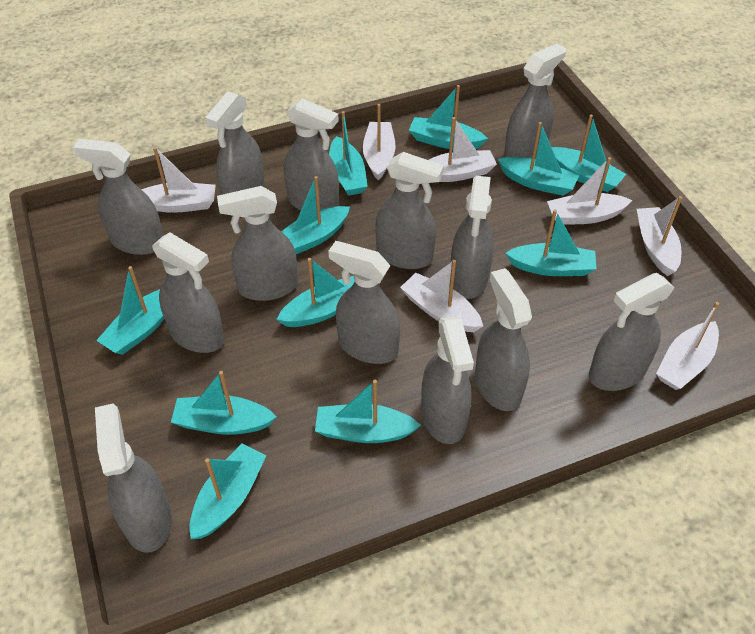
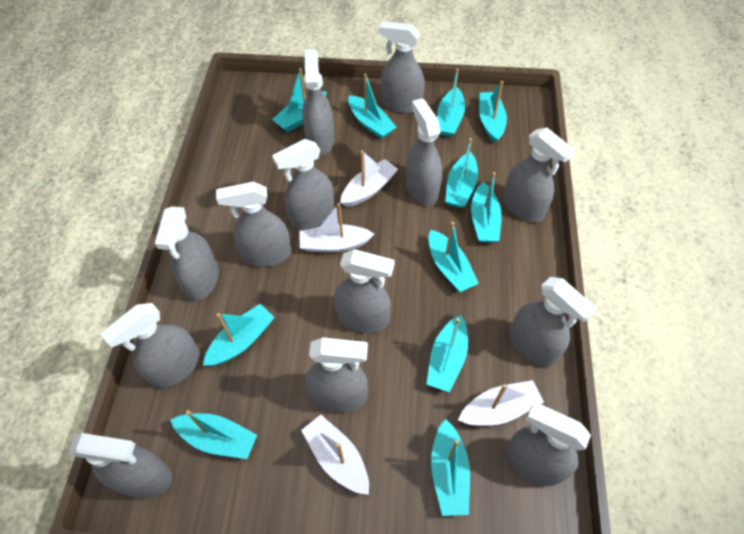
white boat: 7 -> 4

